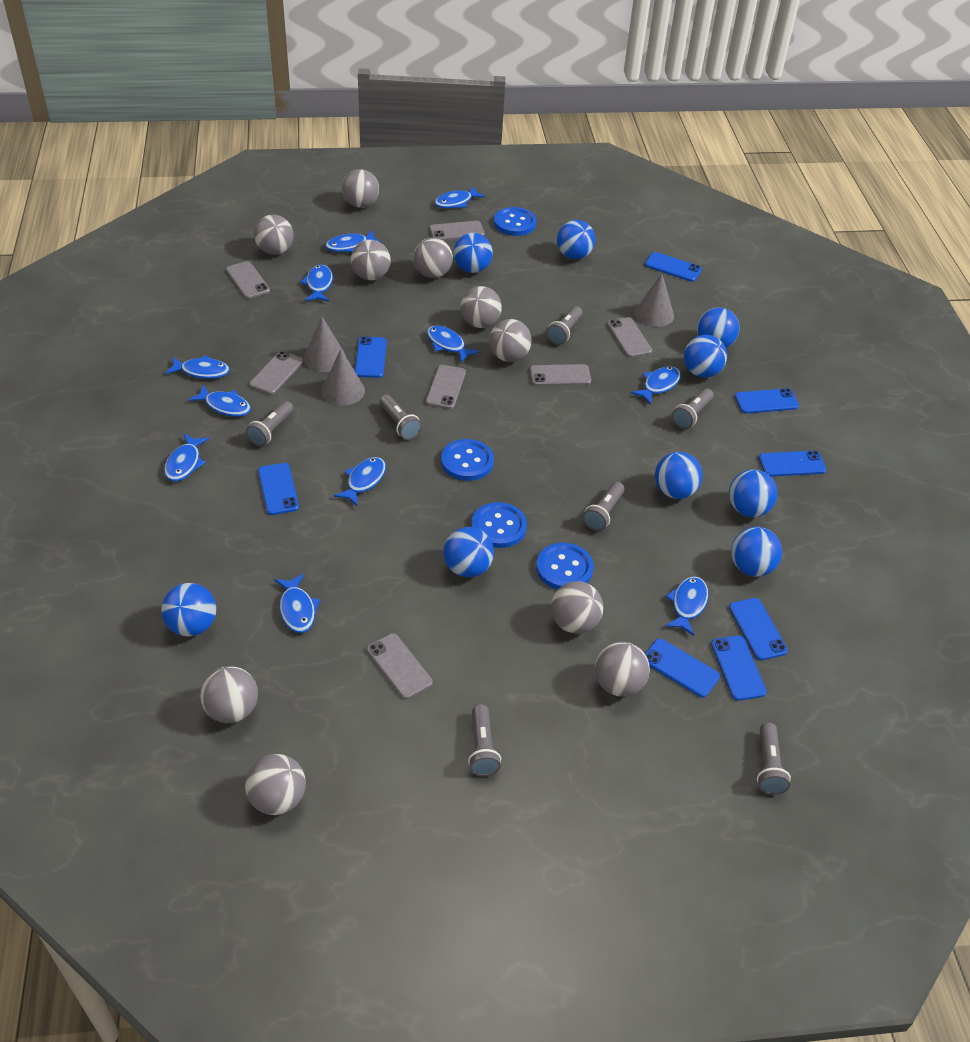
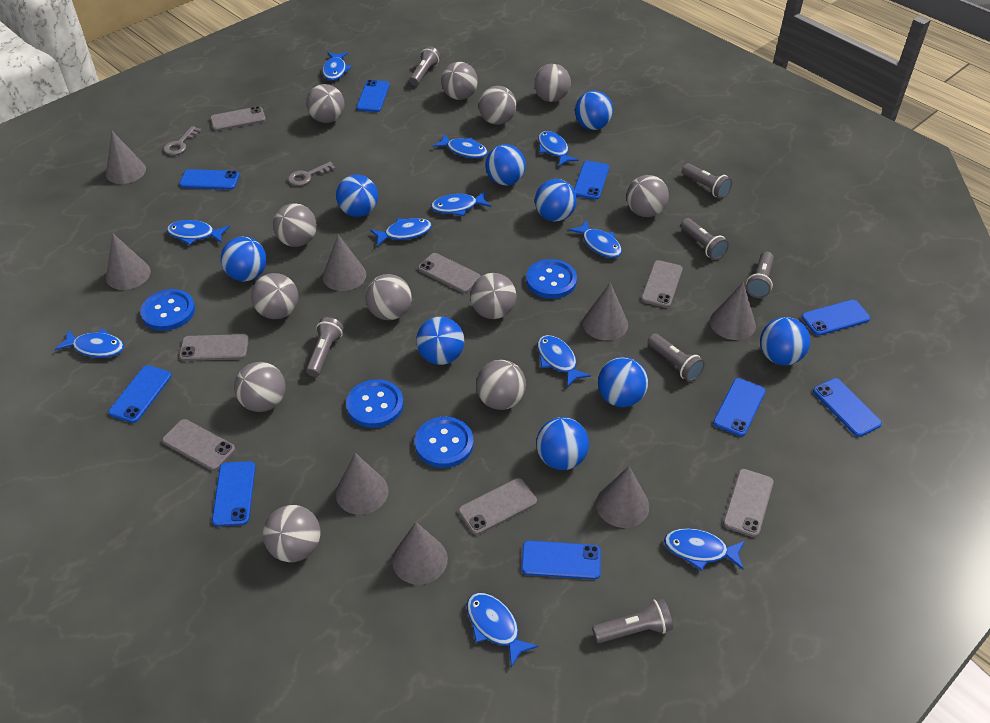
blue phone: 8 -> 9
grey ball: 10 -> 12
grey cone: 3 -> 8
grey key: 0 -> 2

